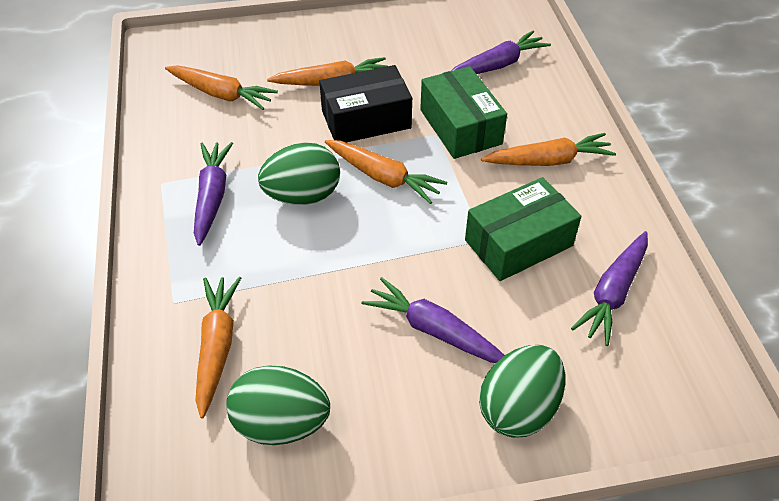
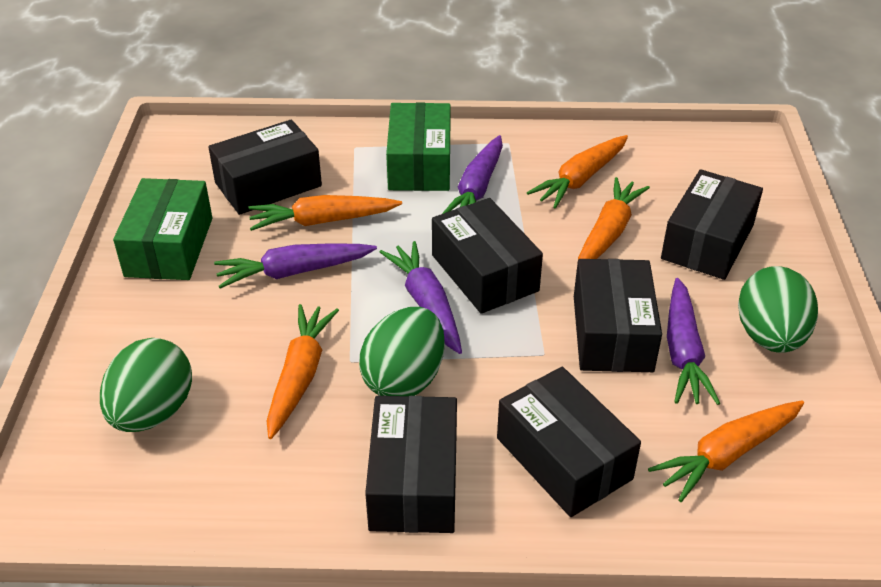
black box: 1 -> 6

